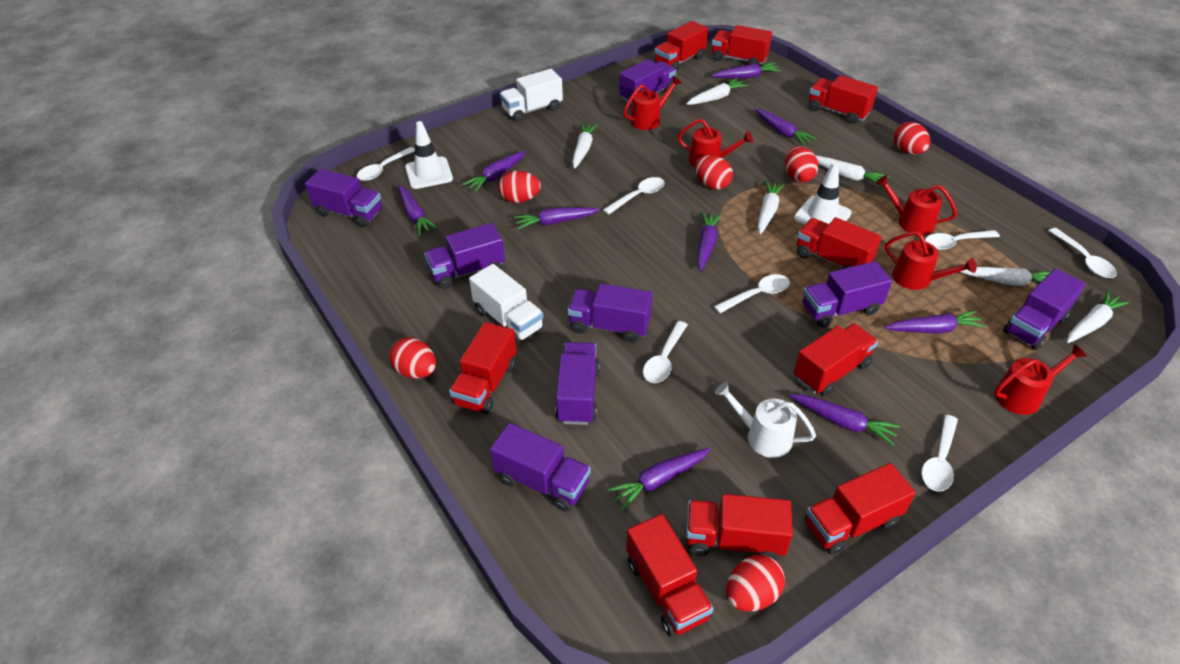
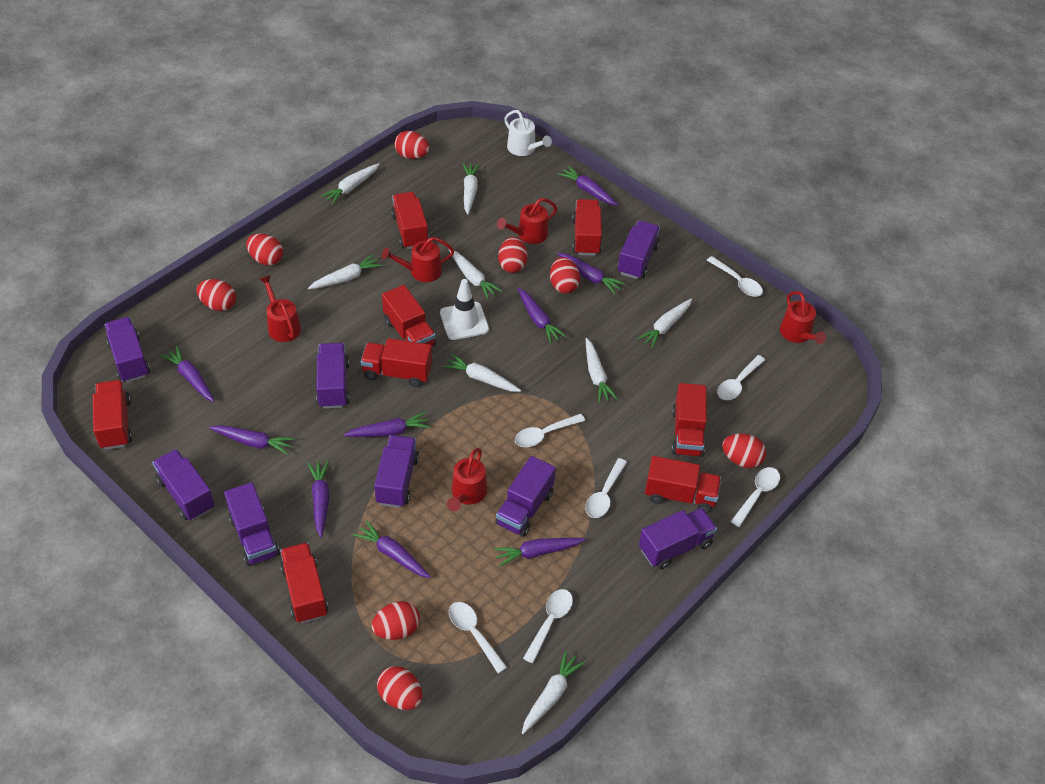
red egg: 6 -> 8
red truck: 9 -> 8
white carrot: 6 -> 8
white traffic cone: 2 -> 1
white truck: 2 -> 0

